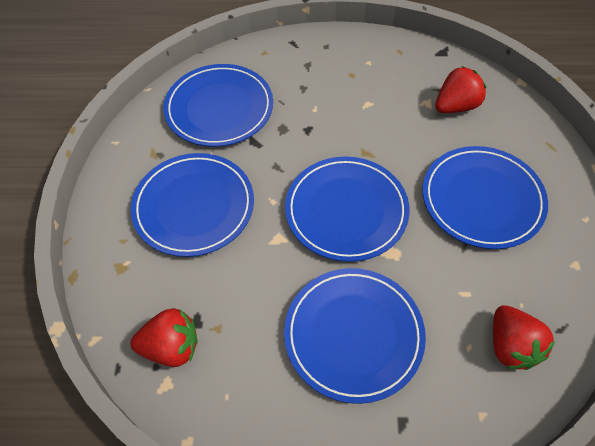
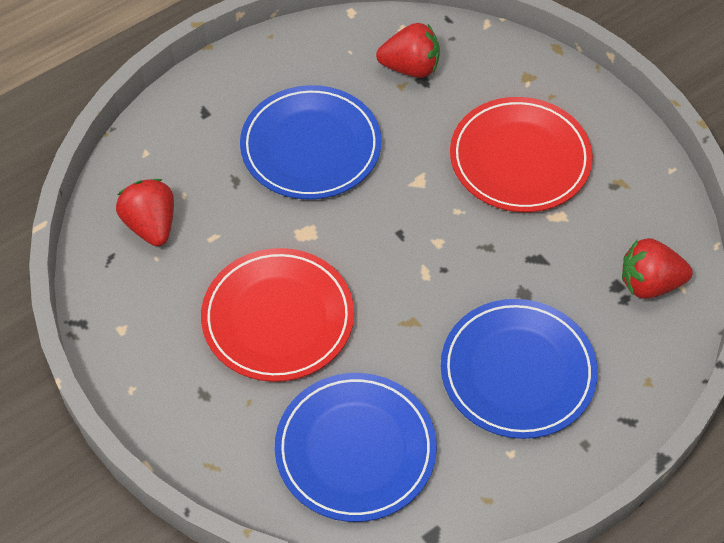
blue plate: 5 -> 3
red plate: 0 -> 2

